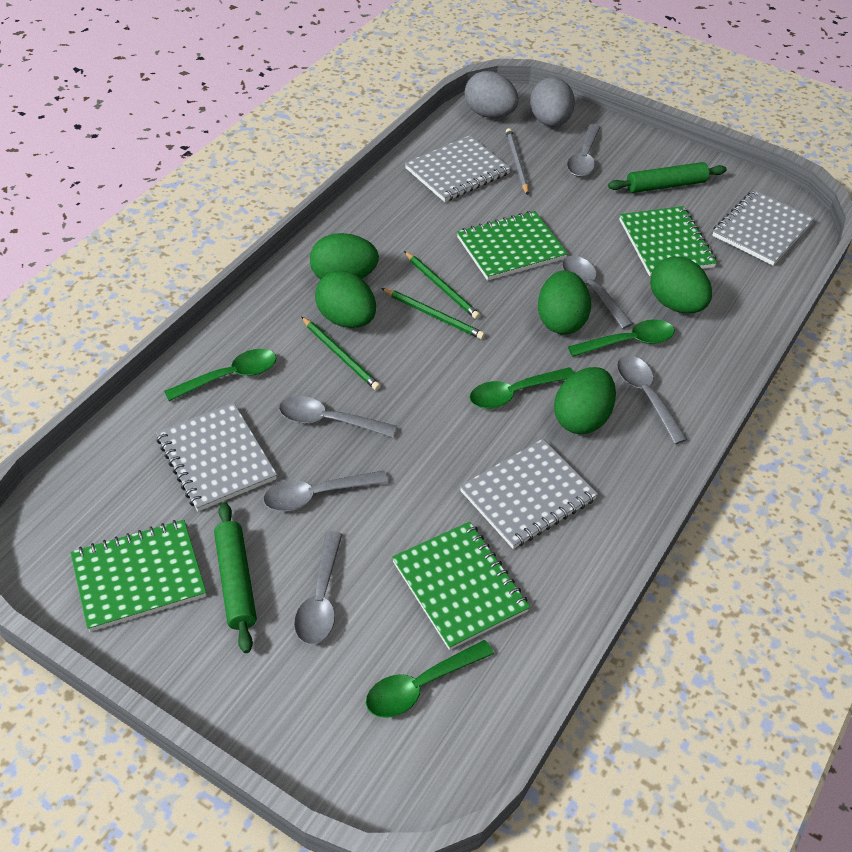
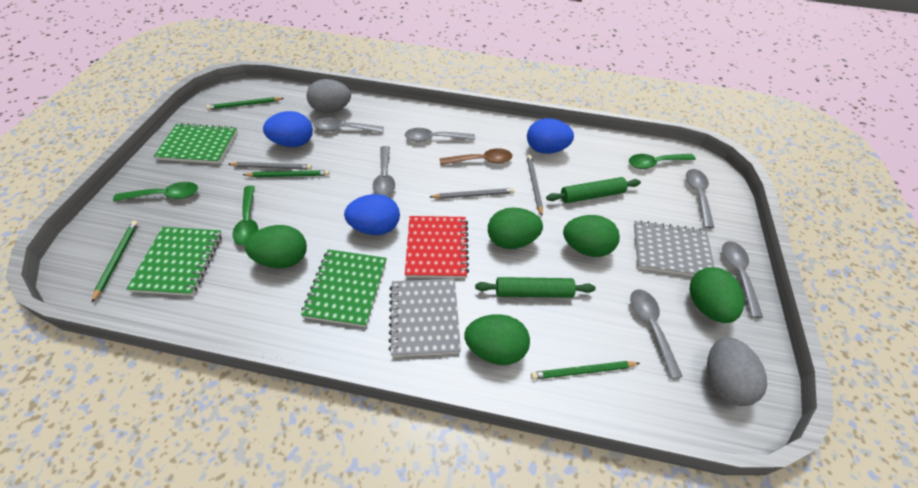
blue egg: 0 -> 3
brown spoon: 0 -> 1
green notebook: 4 -> 3
green pencil: 3 -> 4
green spoon: 4 -> 3
grey notebook: 4 -> 2
grey pencil: 1 -> 3
red notebook: 0 -> 1

